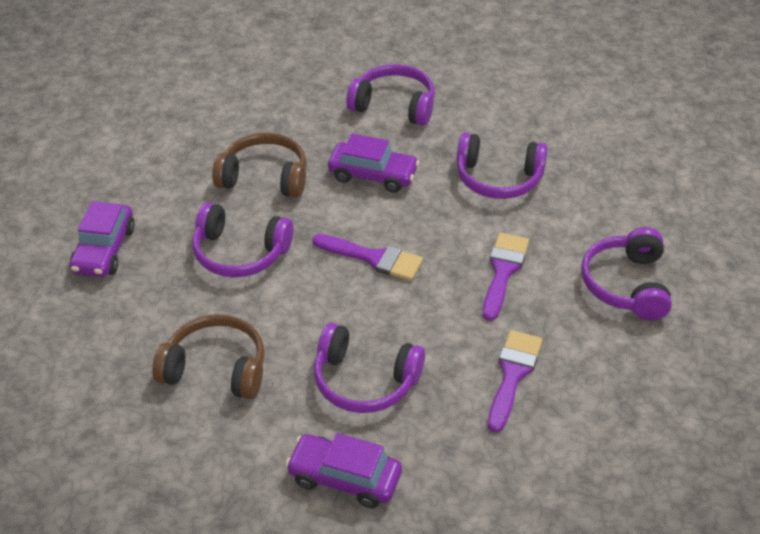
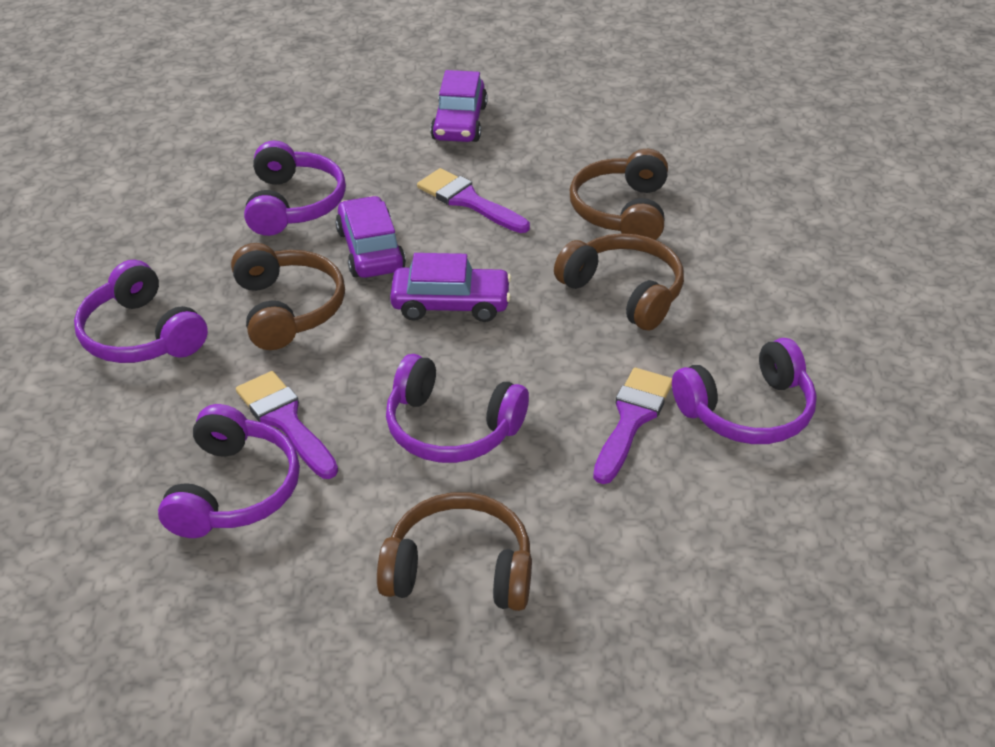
brown headphones: 2 -> 4

